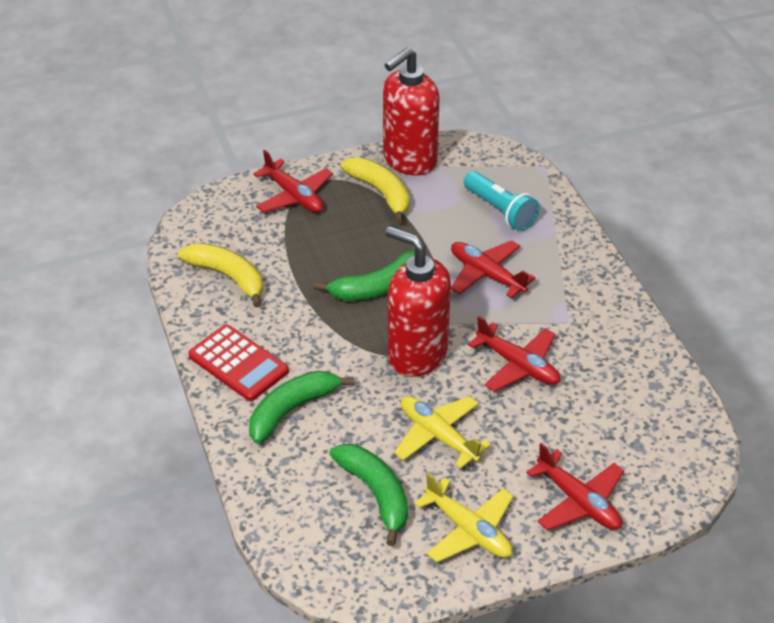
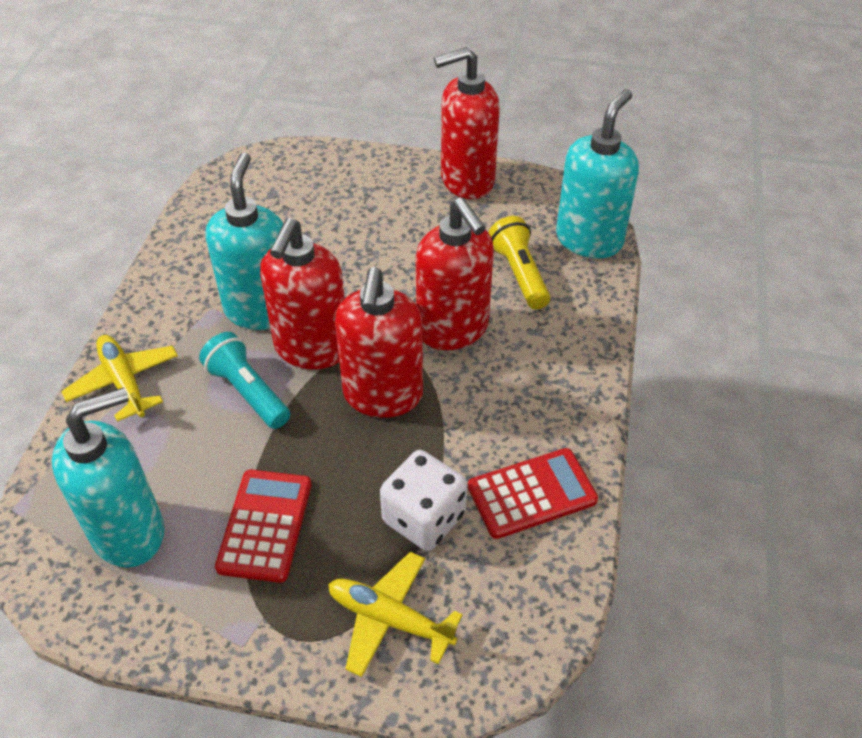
green banana: 3 -> 0
red calculator: 1 -> 2
red plane: 4 -> 0
red soap dispenser: 2 -> 4
turquoise soap dispenser: 0 -> 3
white dice: 0 -> 1
yellow banana: 2 -> 0
yellow flashlight: 0 -> 1

